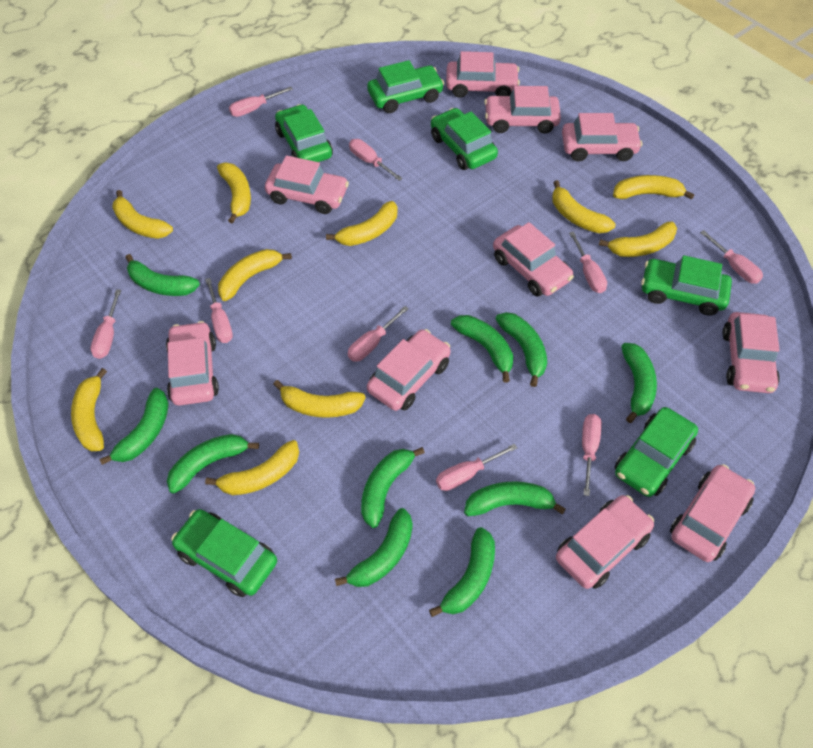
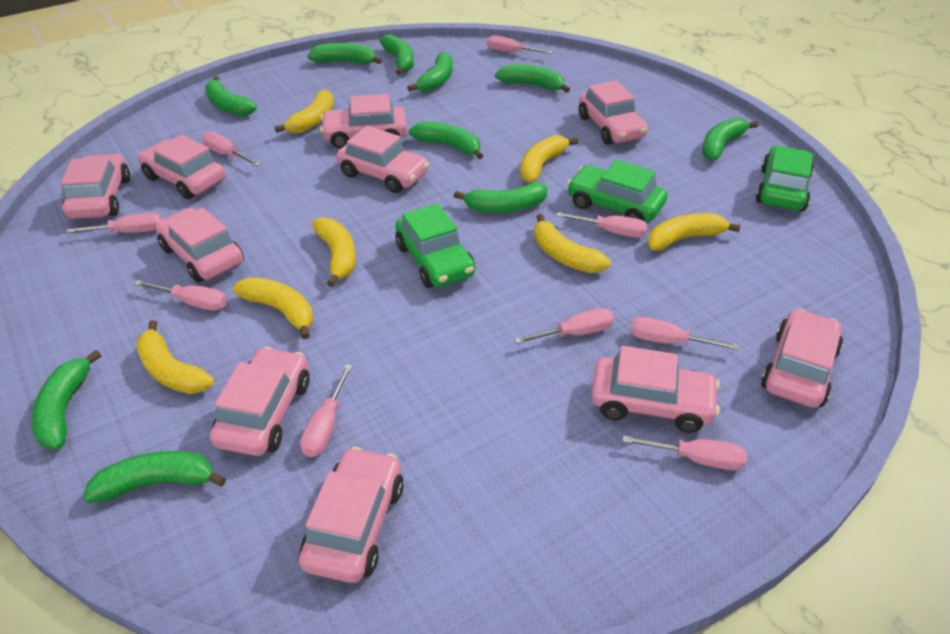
green car: 6 -> 3
yellow banana: 10 -> 7

